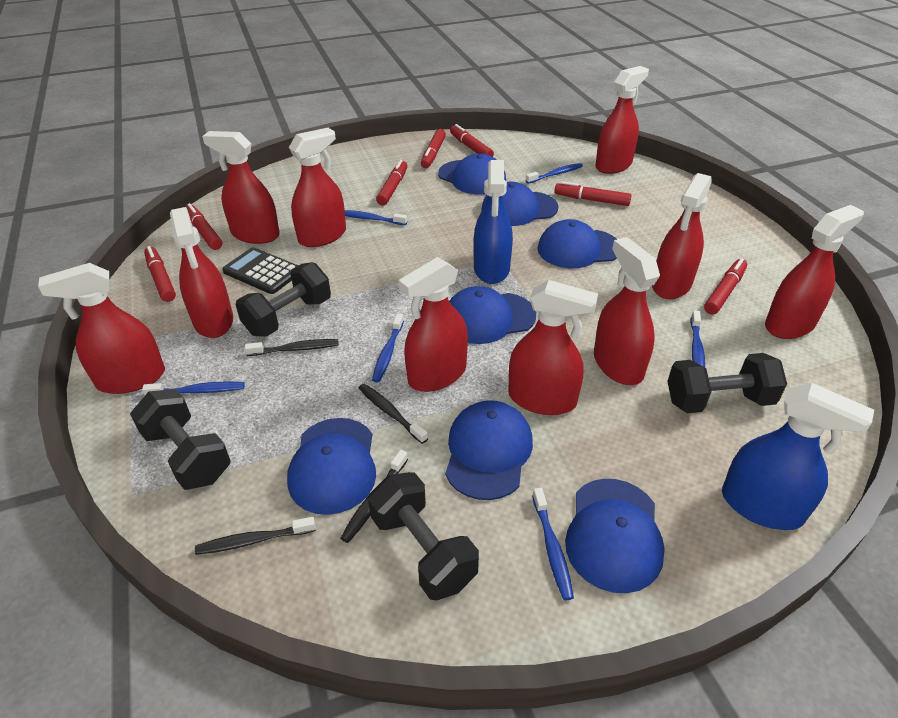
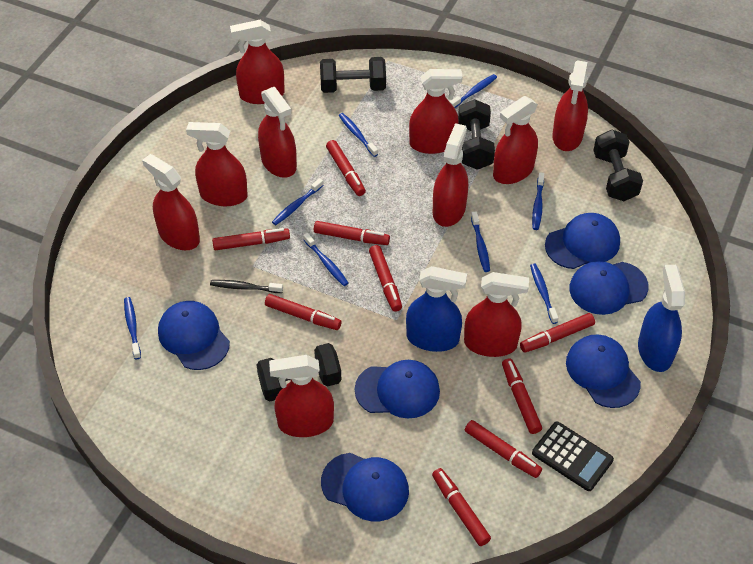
black toothbrush: 4 -> 1
blue cap: 7 -> 6
blue toothbrush: 6 -> 8
red marker: 7 -> 9

